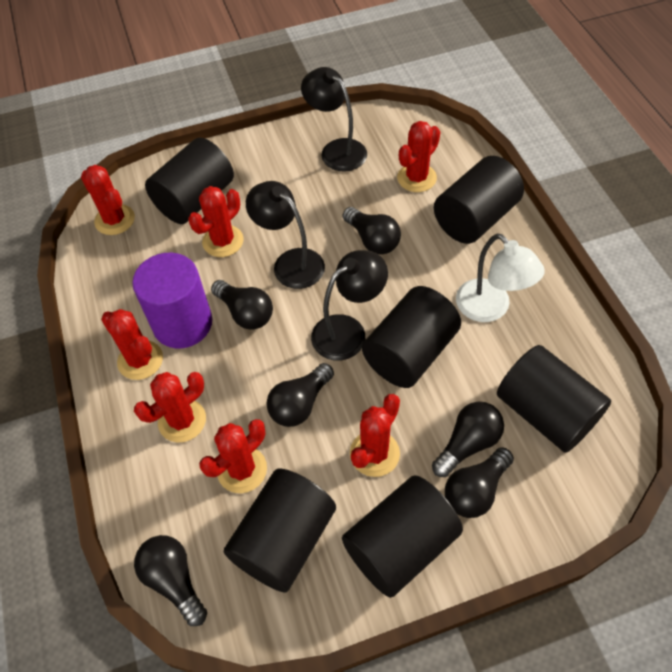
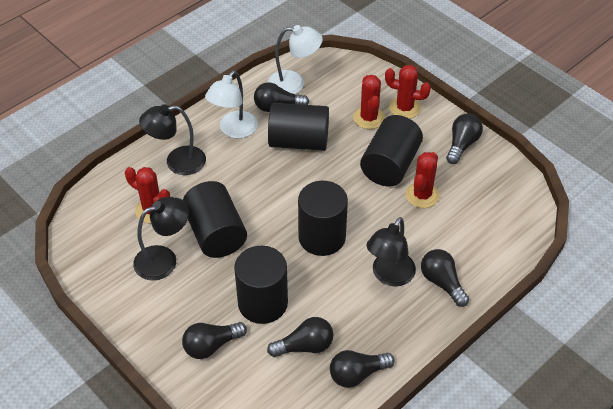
black cylinder: 6 -> 5
purple cylinder: 1 -> 0
red cactus: 7 -> 4
white lamp: 1 -> 2

